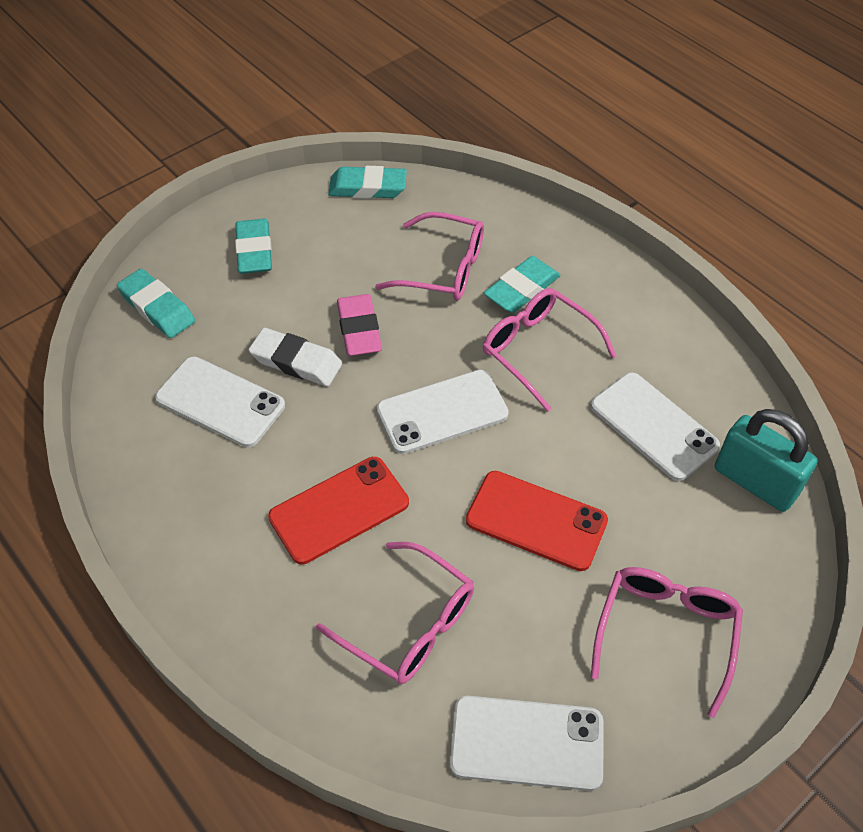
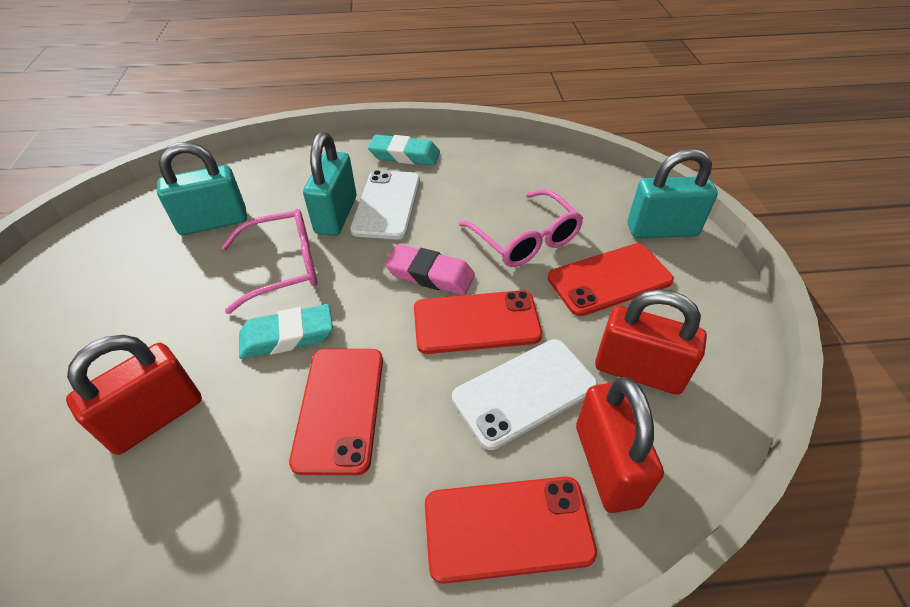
pink glasses: 4 -> 2
red padlock: 0 -> 3
red phone: 2 -> 4
turquoise eraser: 4 -> 2
turquoise padlock: 1 -> 3
white eraser: 1 -> 0
white phone: 4 -> 2

